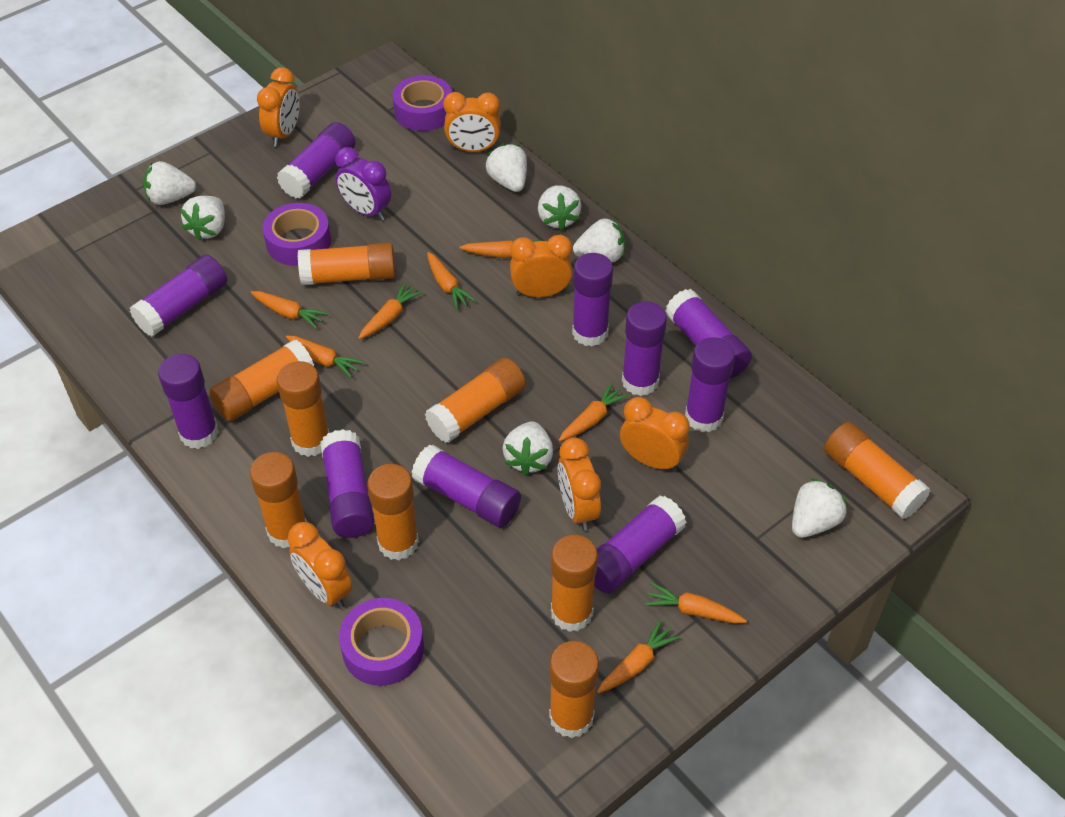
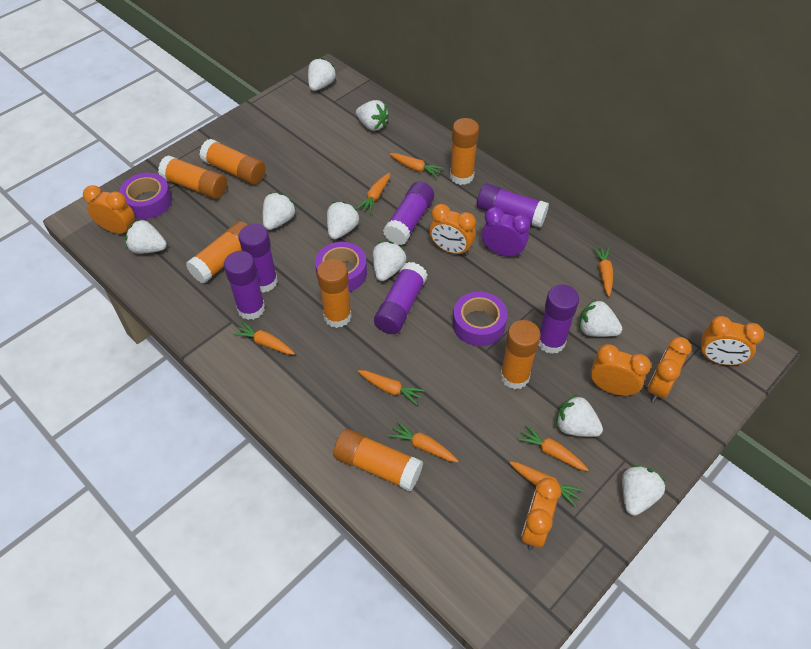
orange glue stick: 9 -> 7
purple glue stick: 10 -> 6
white strawberry: 7 -> 9

